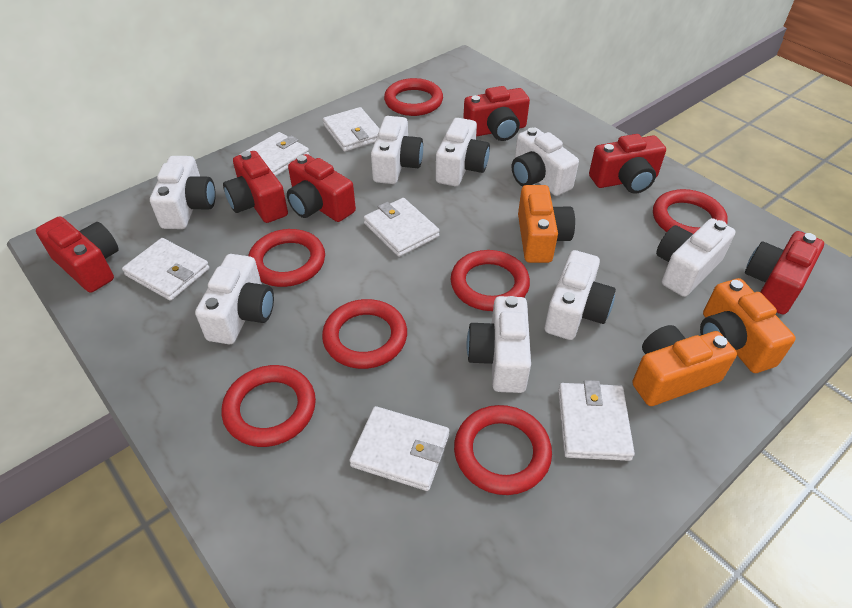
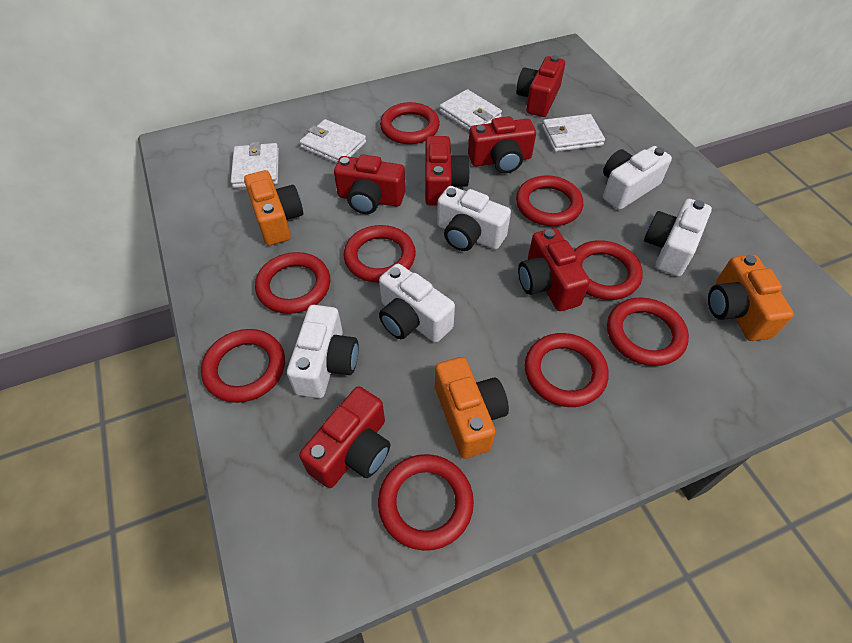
red ring: 7 -> 9
white camera: 8 -> 5
white wallet: 6 -> 4

